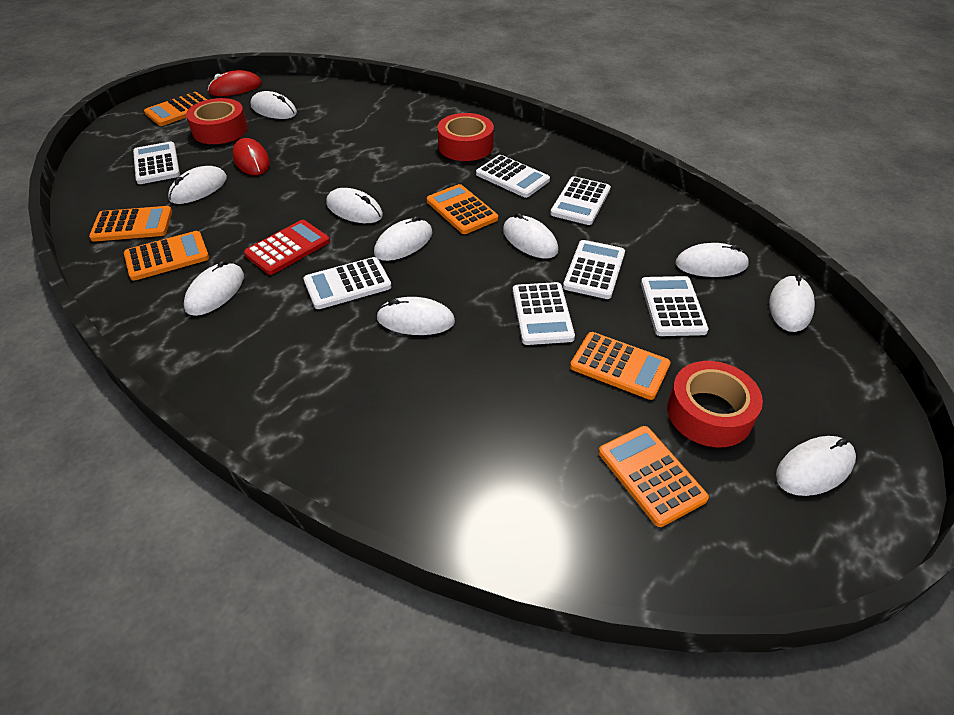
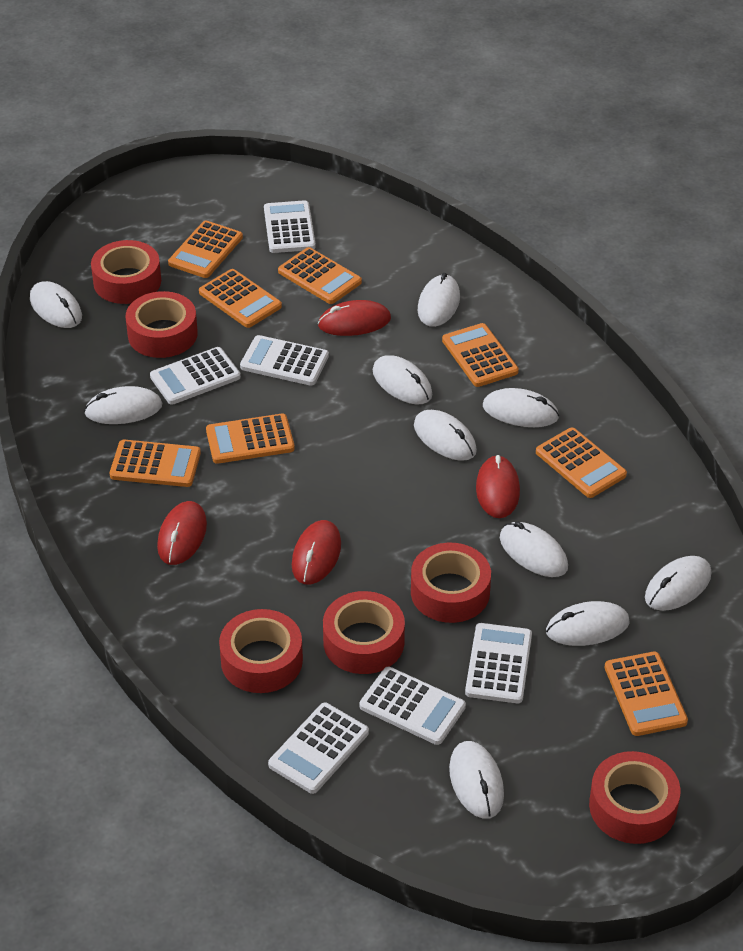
orange calculator: 6 -> 8
red calculator: 1 -> 0
red mouse: 2 -> 4
red tape: 3 -> 6
white calculator: 7 -> 6

